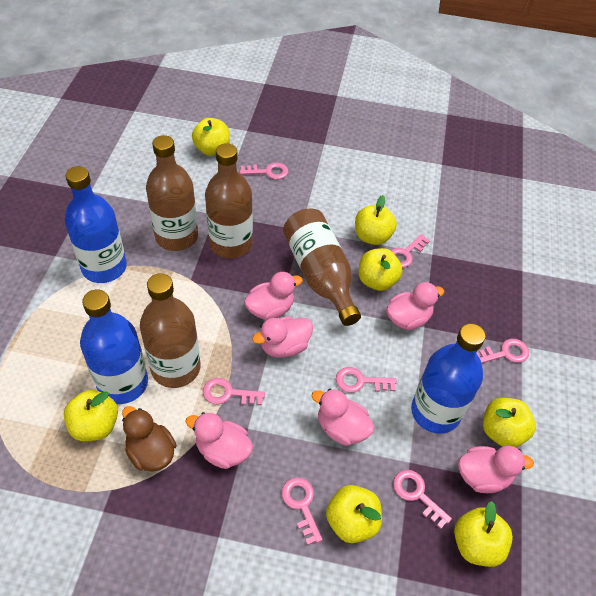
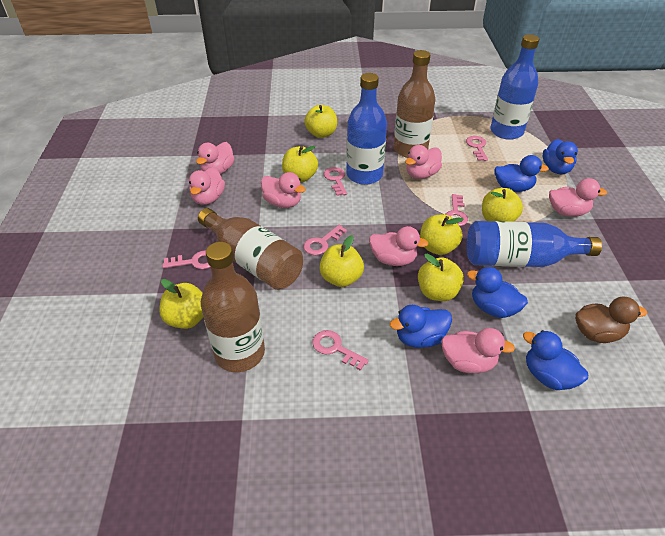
blue duck: 0 -> 5
brown bottle: 4 -> 3
pink duck: 6 -> 7
pink key: 7 -> 6

